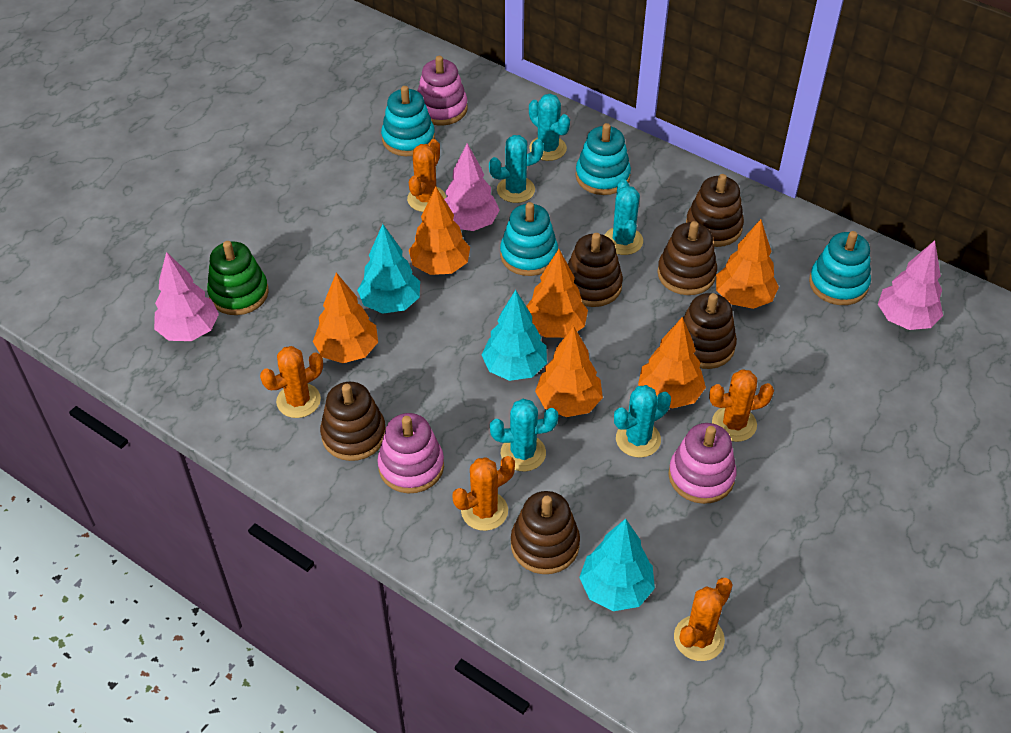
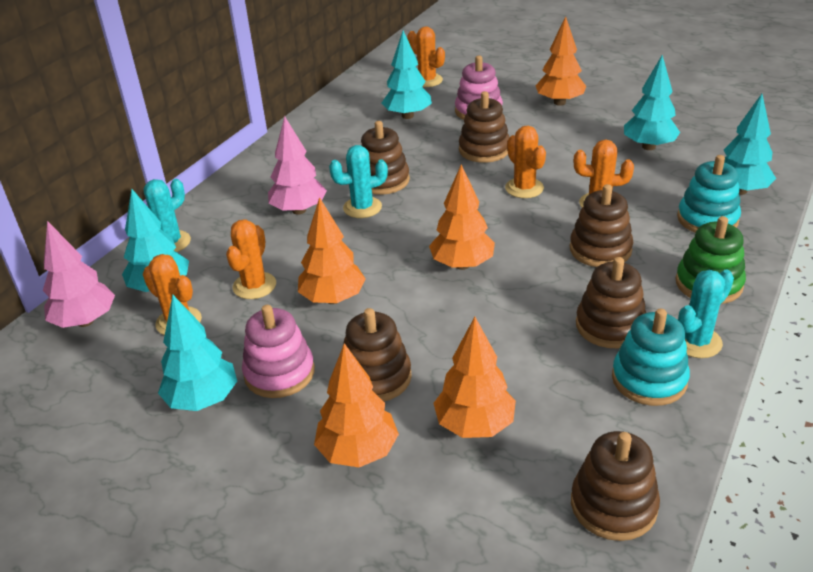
orange tree: 6 -> 5
pink stacking toy: 3 -> 2
pink tree: 3 -> 2
turquoise cactus: 5 -> 3
turquoise stacking toy: 4 -> 2
turquoise tree: 3 -> 5

